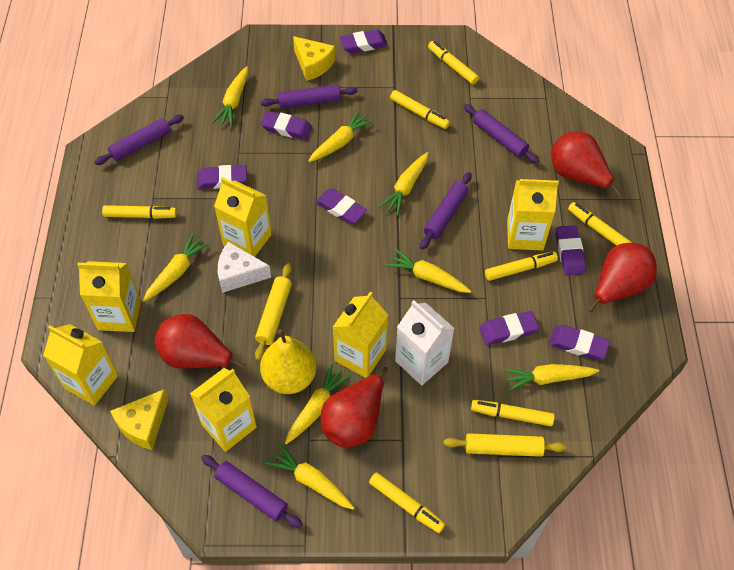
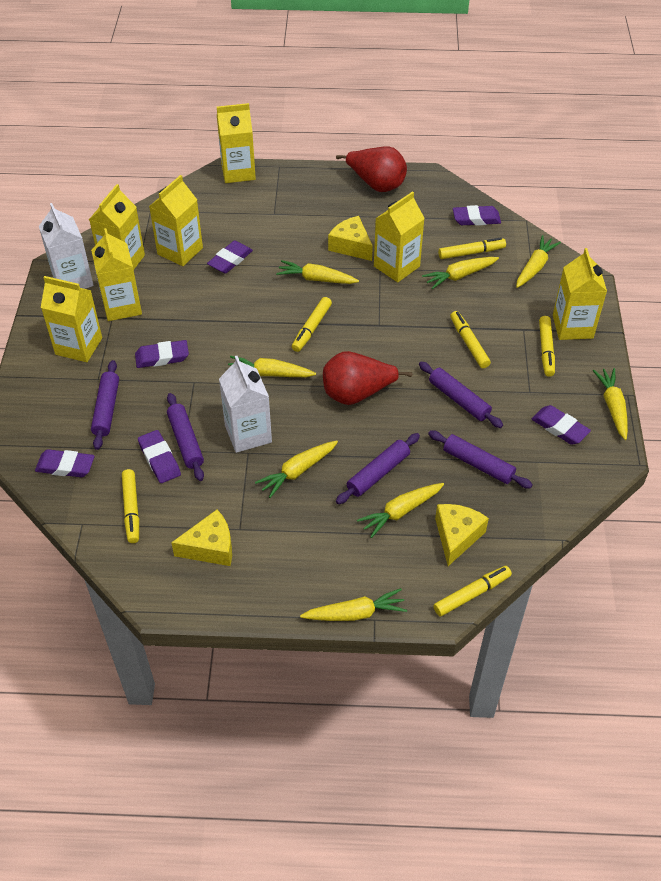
purple eraser: 7 -> 6
red pear: 4 -> 2
white carton: 1 -> 2
white cheese: 1 -> 0
yellow carton: 6 -> 7
yellow cheese: 2 -> 3
yellow marker: 7 -> 6
yellow pear: 1 -> 0
yellow rolling pin: 2 -> 0

